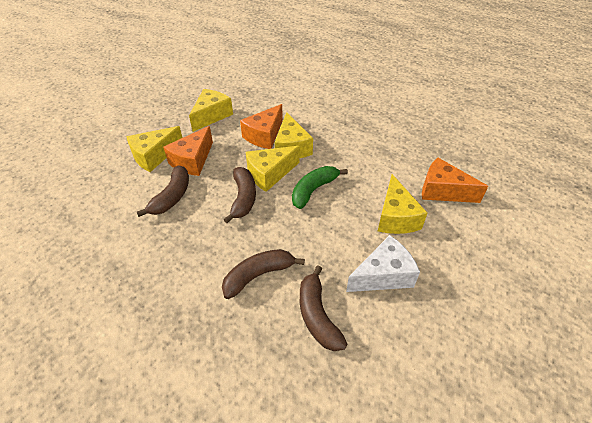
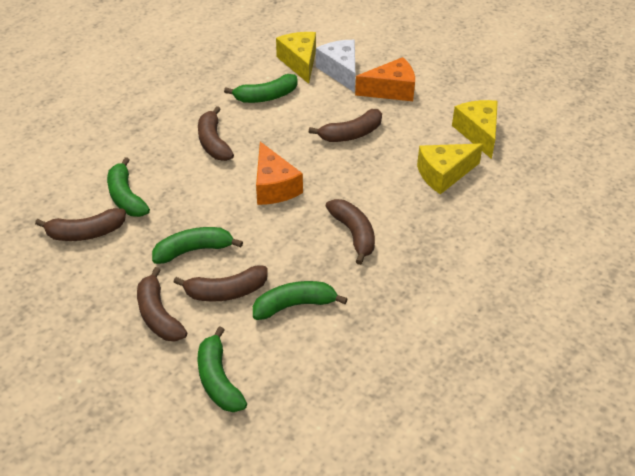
brown banana: 4 -> 6
green banana: 1 -> 5
orange cheese: 3 -> 2
yellow cheese: 5 -> 3

